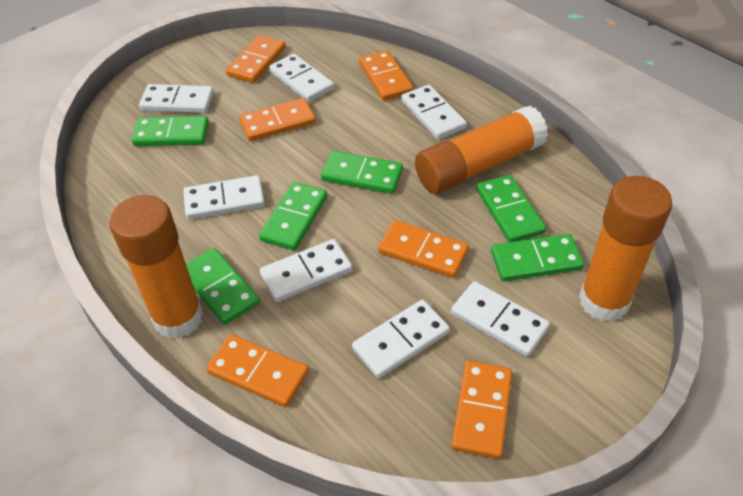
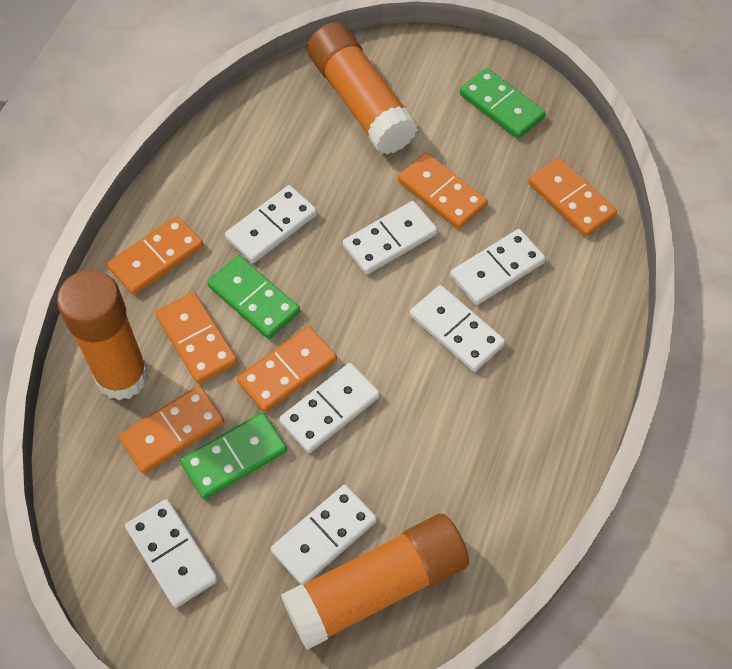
green domino: 6 -> 3

